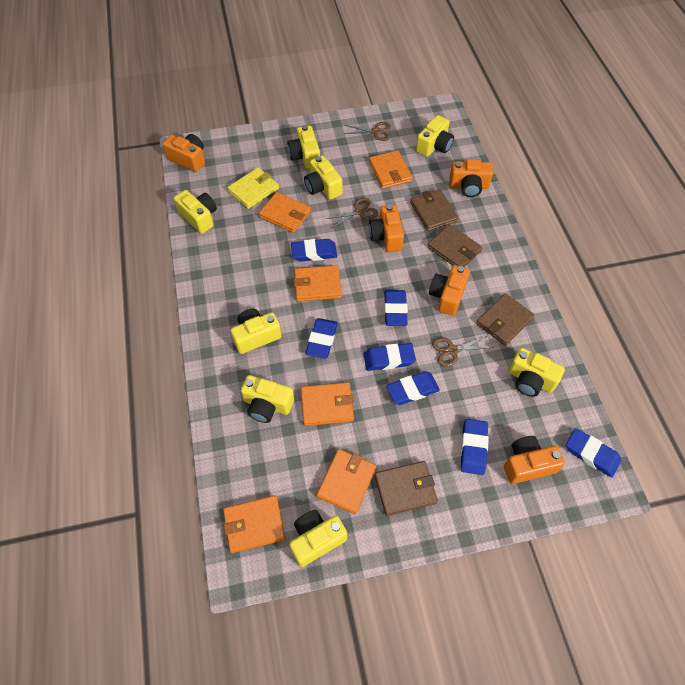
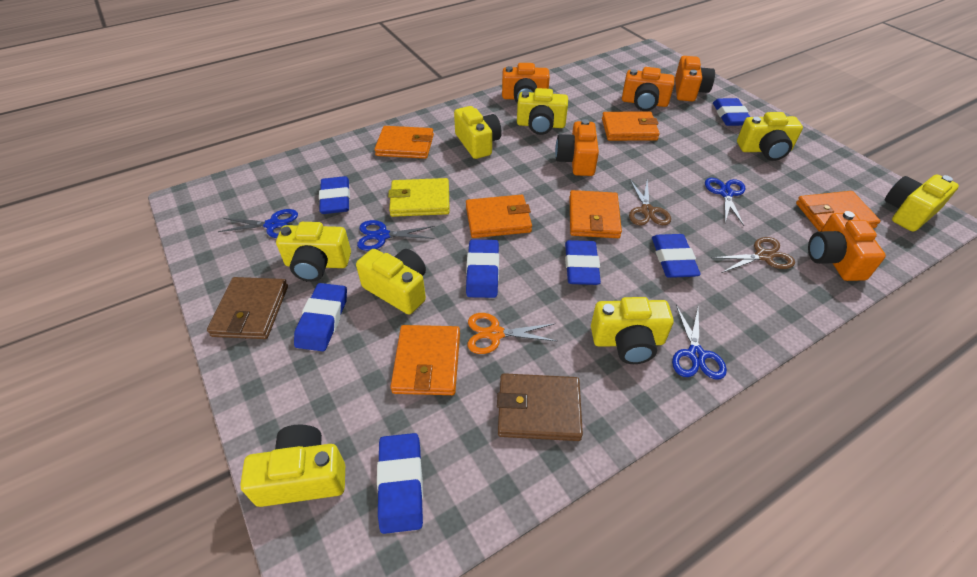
blue scissors: 0 -> 4
brown scissors: 3 -> 2
brown wallet: 4 -> 2
orange scissors: 0 -> 1

